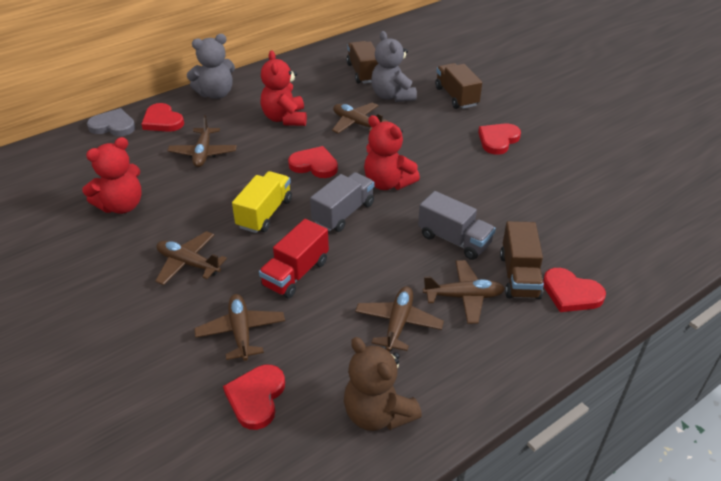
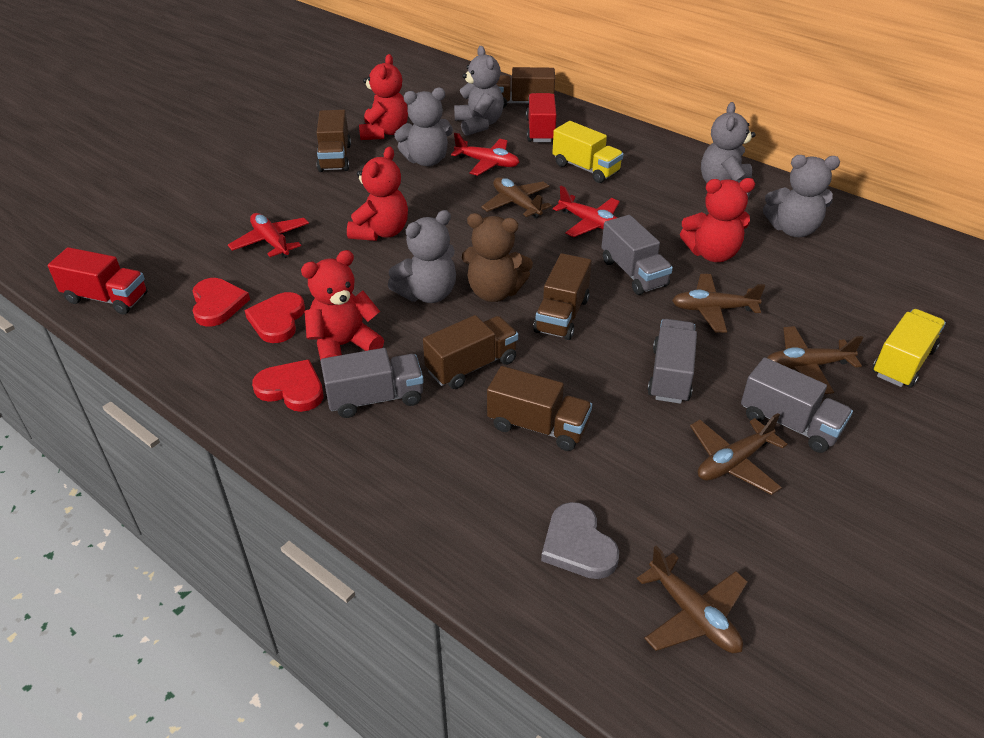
brown plane: 6 -> 5
brown truck: 3 -> 5
grey teddy bear: 2 -> 5
grey truck: 2 -> 4
red heart: 5 -> 3
red plane: 0 -> 3
red teddy bear: 3 -> 4
red truck: 1 -> 2
yellow truck: 1 -> 2

